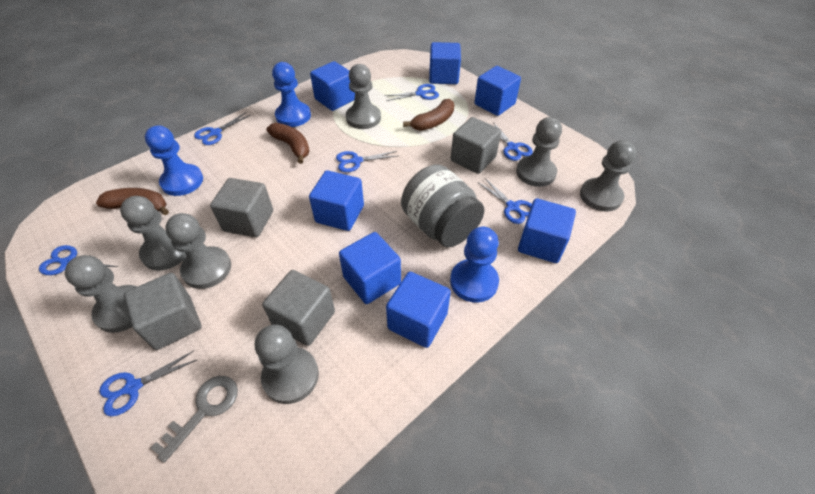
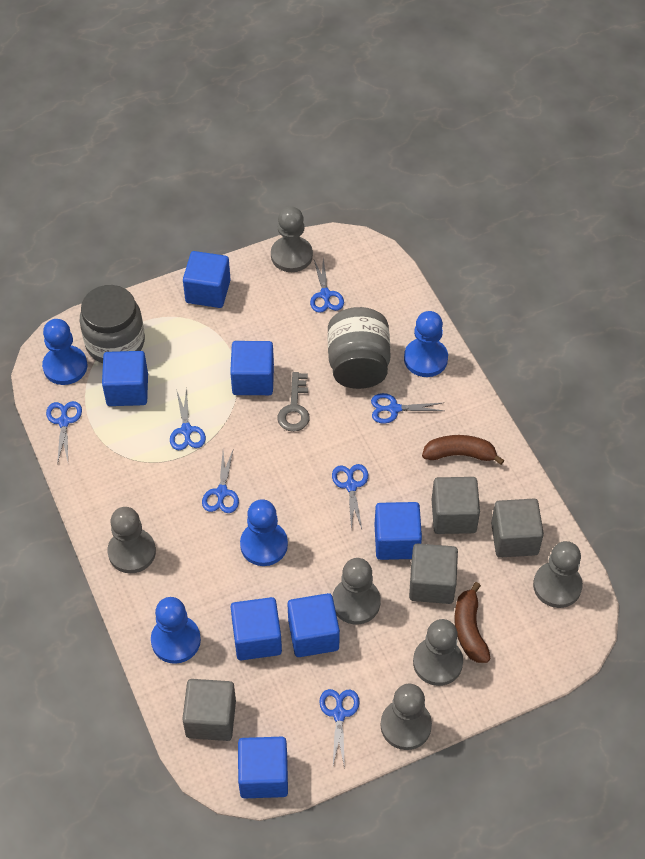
blue pawn: 3 -> 4
brown banana: 3 -> 2
grey jar: 1 -> 2
grey pawn: 7 -> 6

